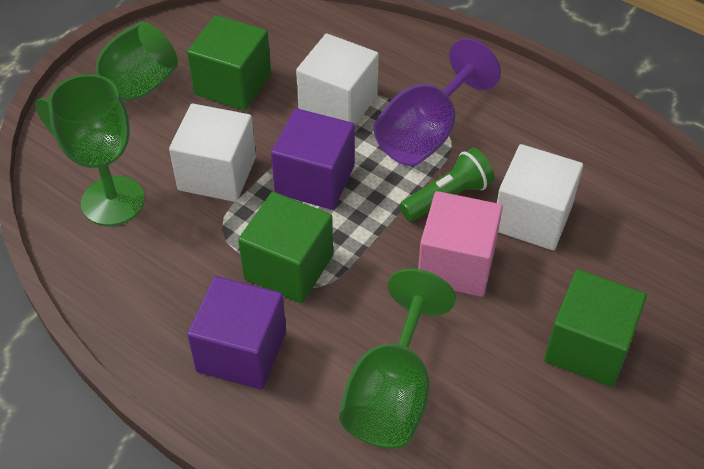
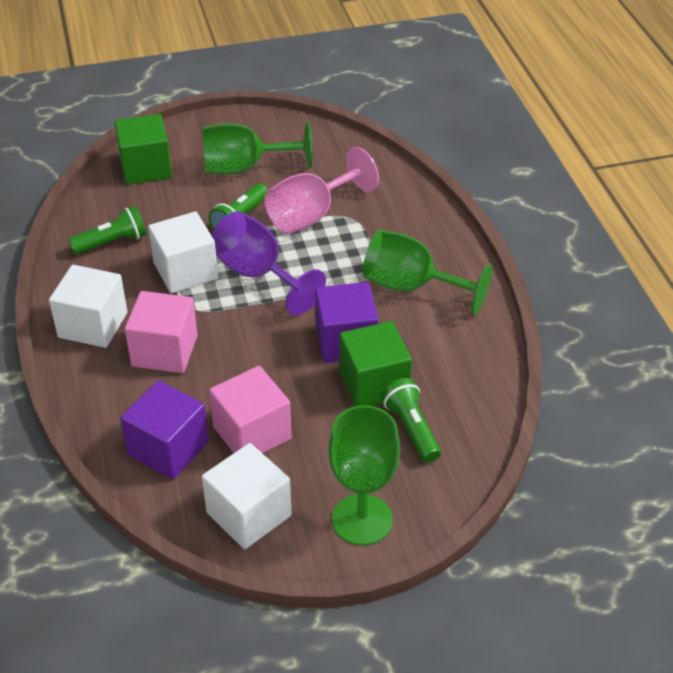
green cube: 3 -> 2
green flashlight: 1 -> 3
pink cube: 1 -> 2
pink goblet: 0 -> 1

